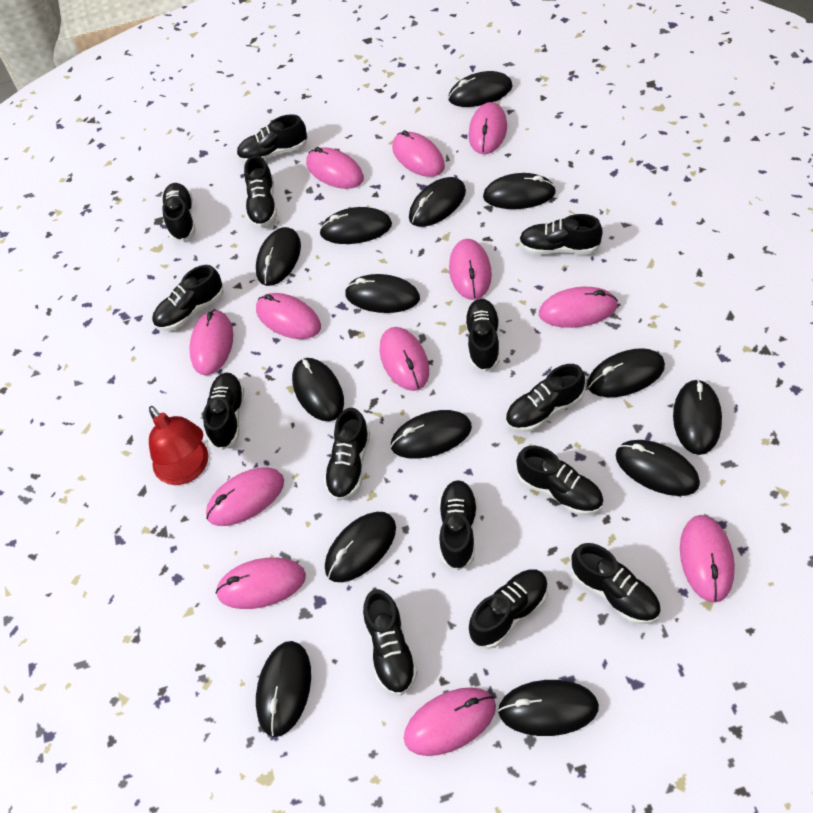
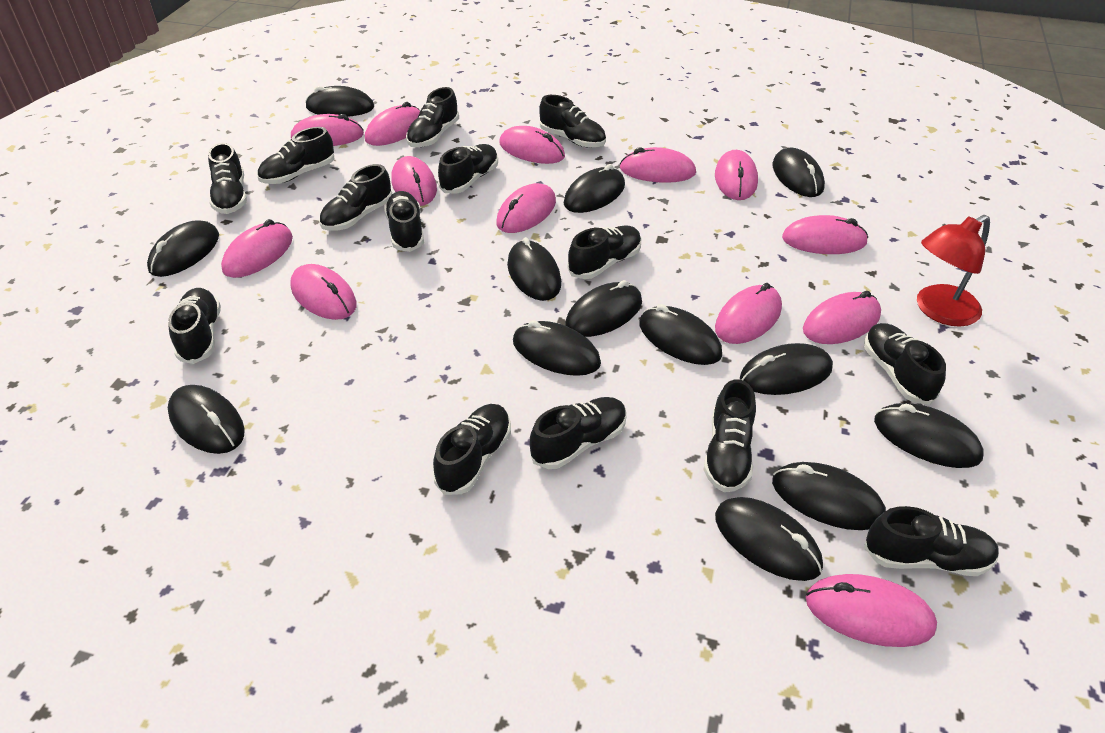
black mouse: 14 -> 13
pink mouse: 12 -> 13

